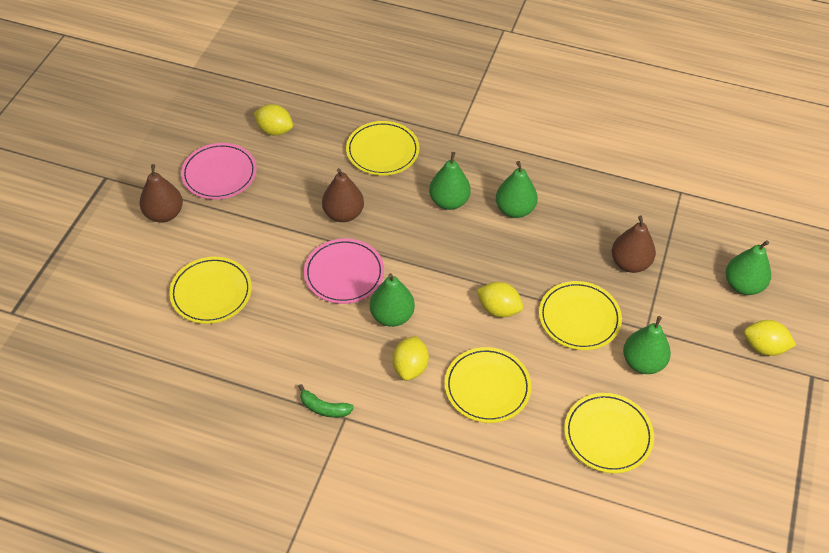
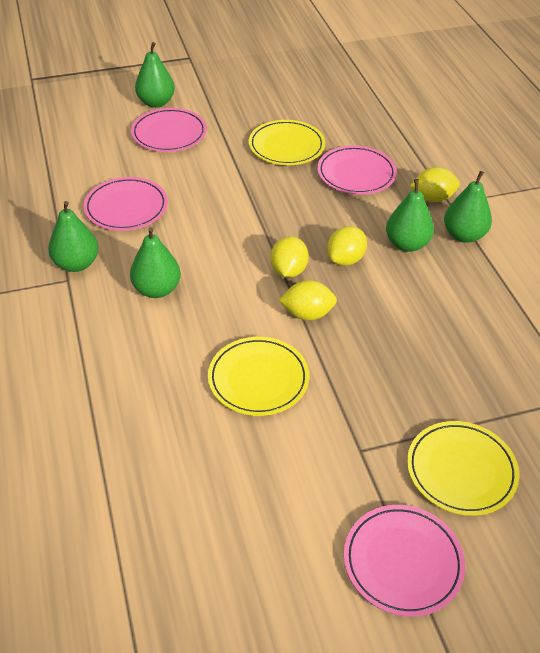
brown pear: 3 -> 0
green banana: 1 -> 0
pink plate: 2 -> 4
yellow plate: 5 -> 3

